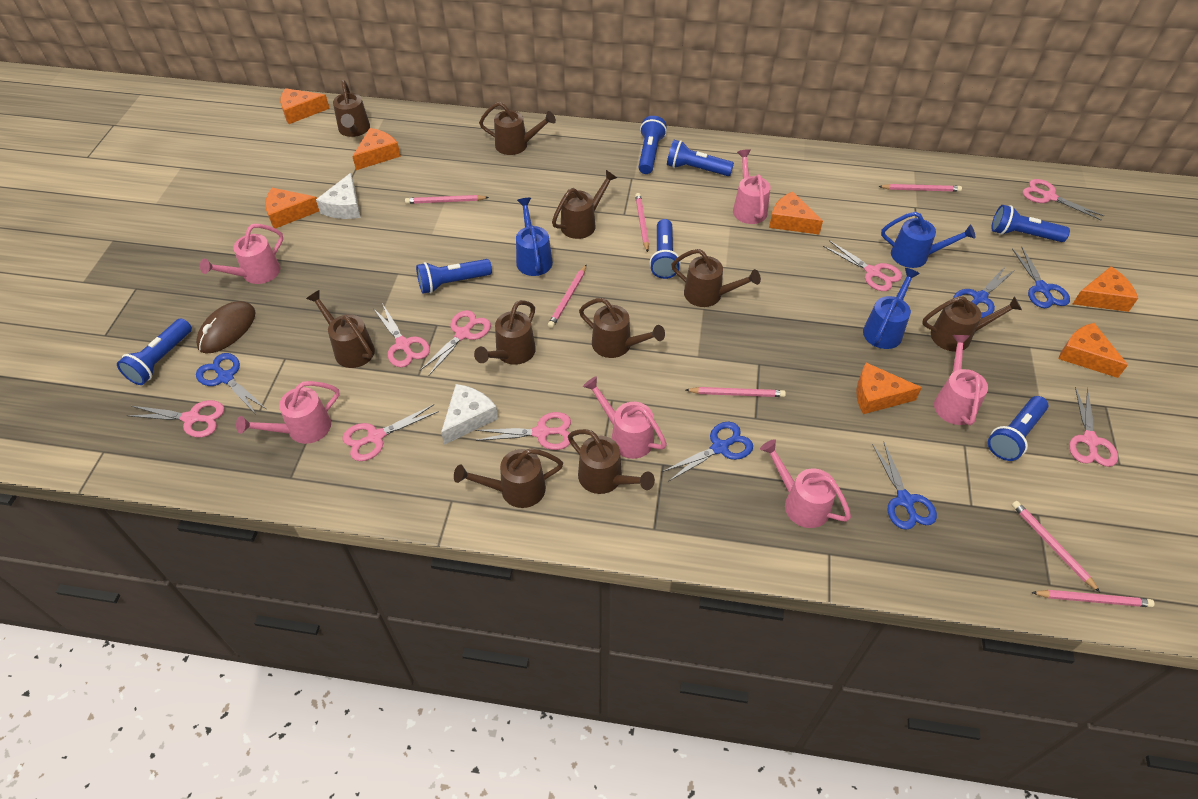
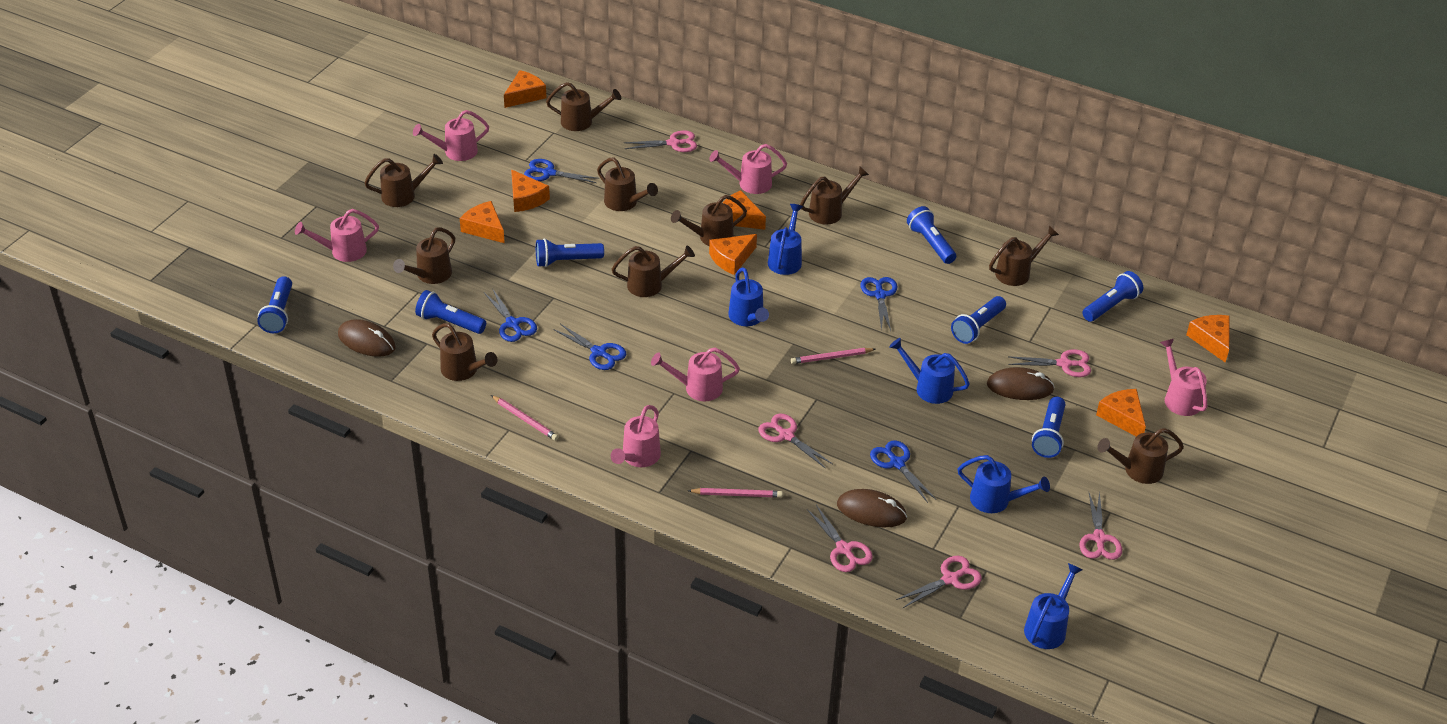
blue watering can: 3 -> 5
brown mouse: 1 -> 3
pink pencil: 7 -> 3
pink scissors: 8 -> 6
white cheese: 2 -> 0

